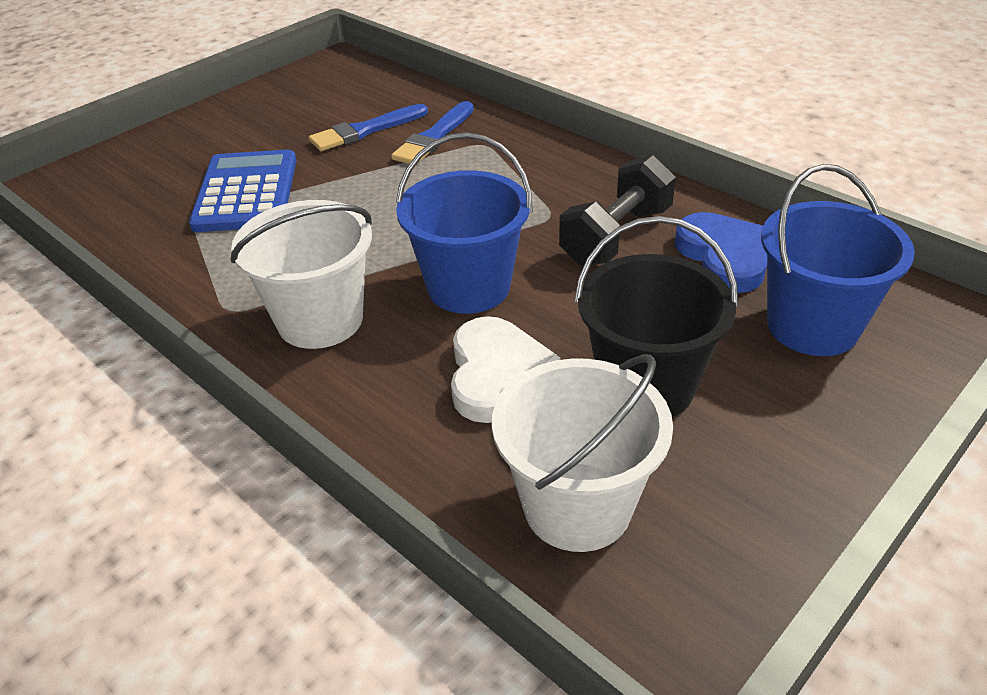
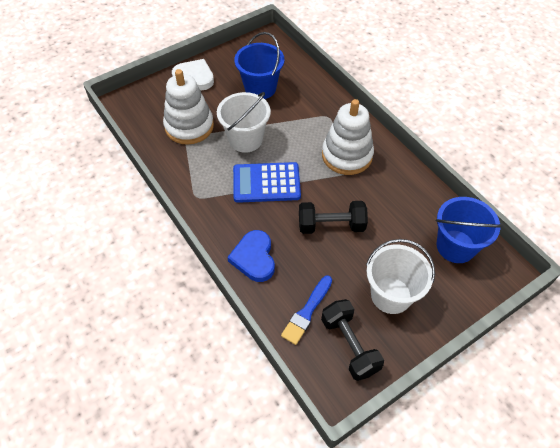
black bucket: 1 -> 0
black dumbbell: 1 -> 2
blue brush: 2 -> 1
white stacking toy: 0 -> 2

